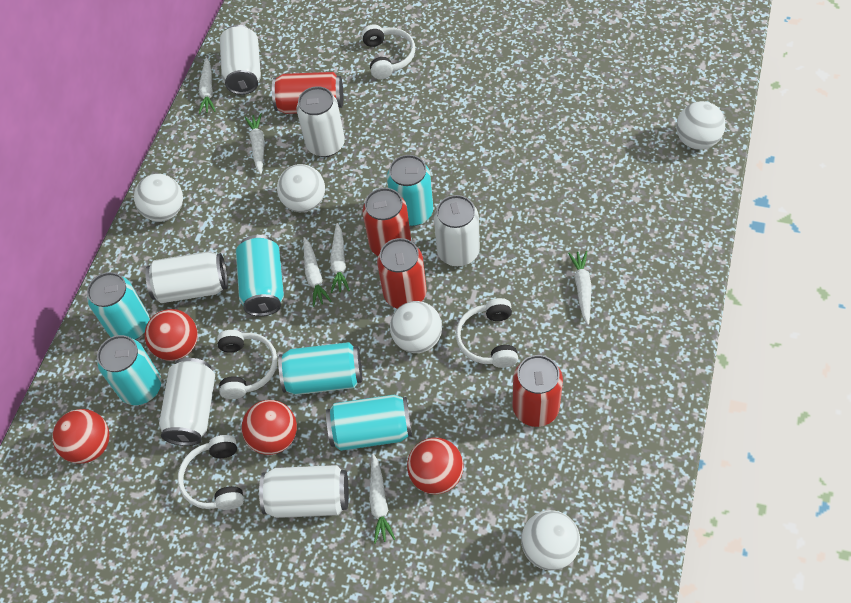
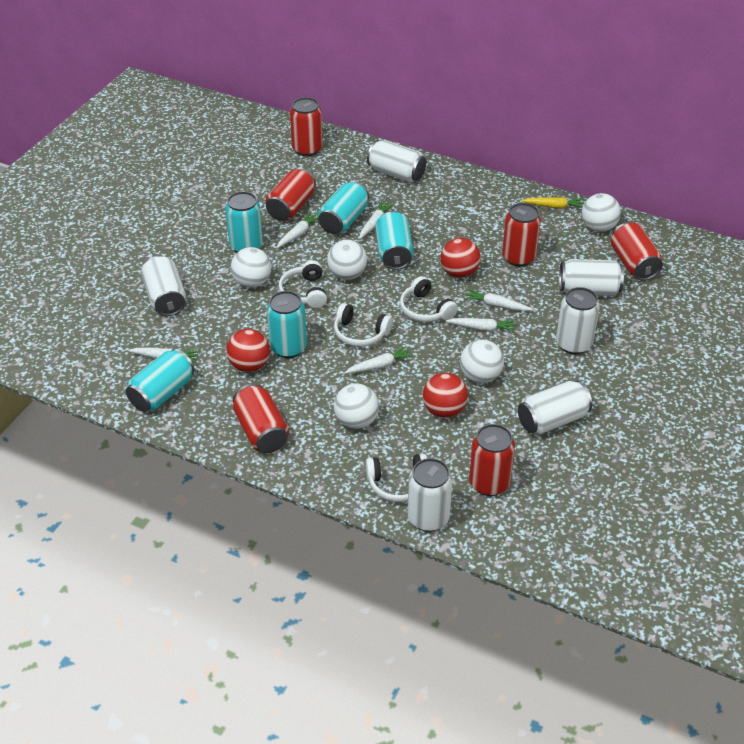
red ball: 4 -> 3
red can: 4 -> 6
turquoise can: 6 -> 5
yellow carrot: 0 -> 1

